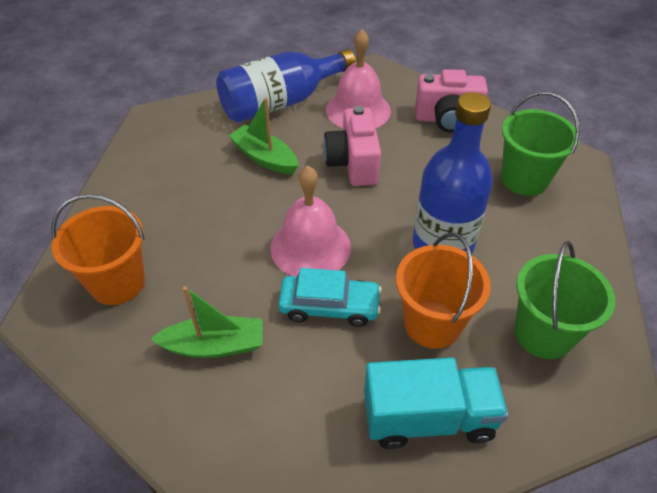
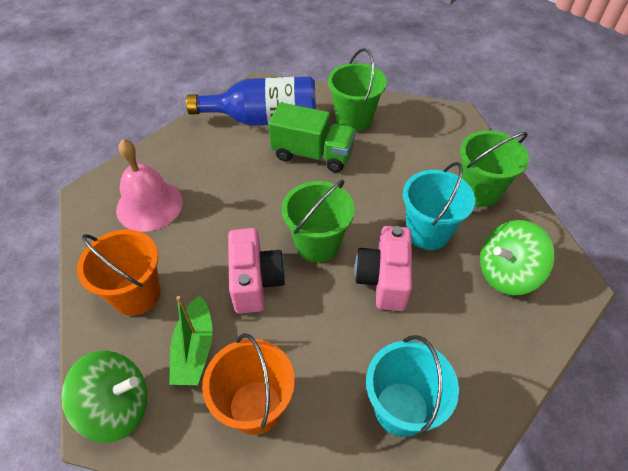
blue bottle: 2 -> 1
green boat: 2 -> 1
green bucket: 2 -> 3
green spinning top: 0 -> 2
green truck: 0 -> 1
pink bell: 2 -> 1
turquoise bucket: 0 -> 2
turquoise car: 1 -> 0
turquoise truck: 1 -> 0

